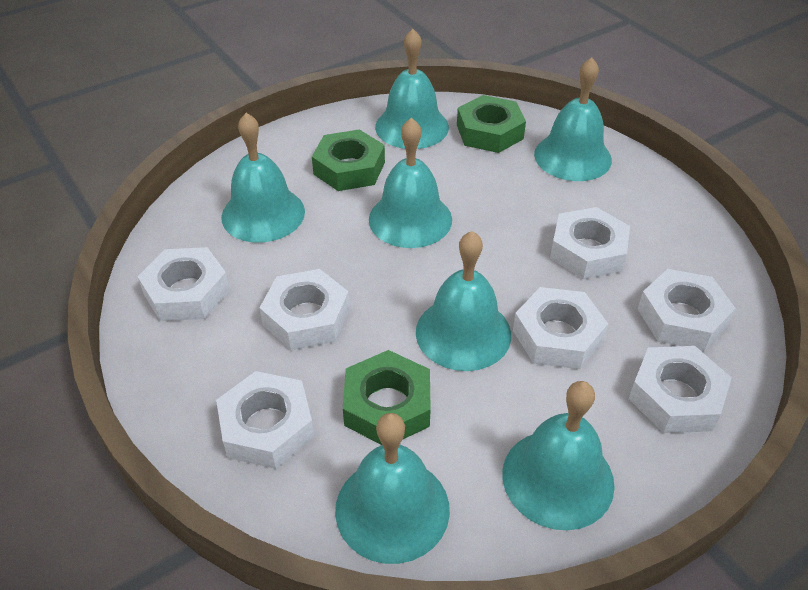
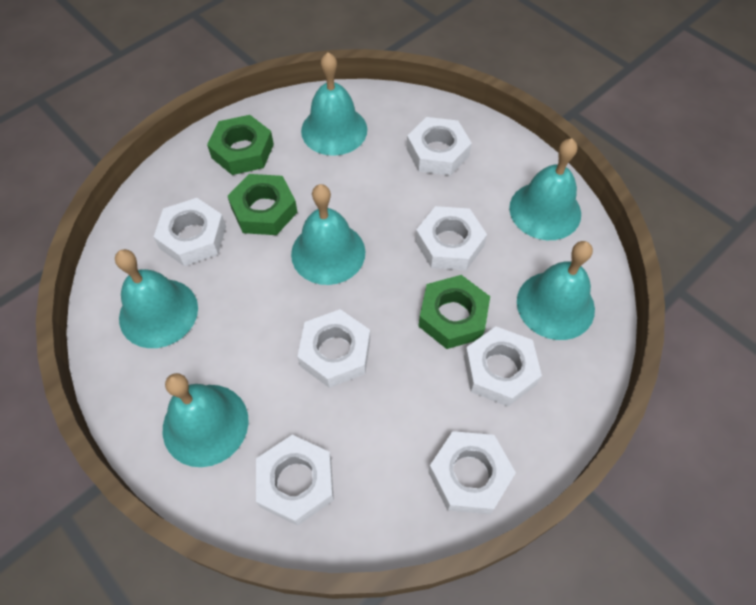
turquoise bell: 7 -> 6

